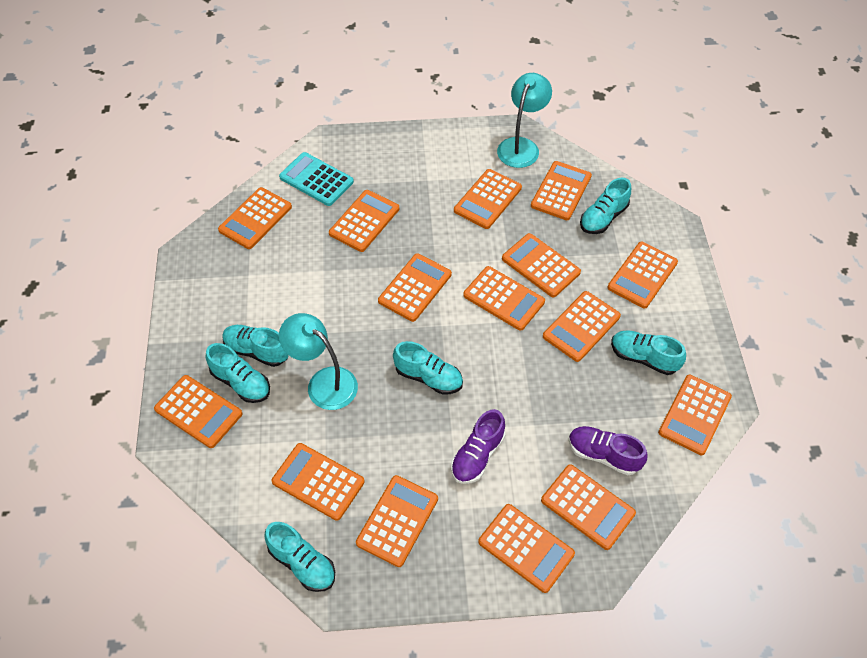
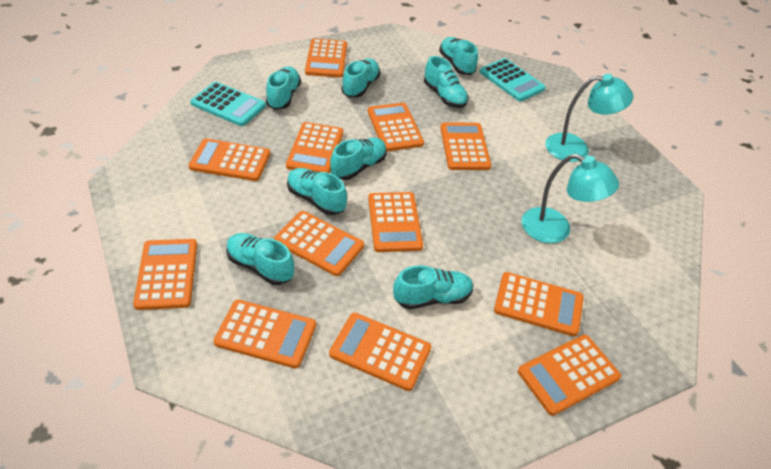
orange calculator: 15 -> 12
purple shoe: 2 -> 0
turquoise calculator: 1 -> 2
turquoise shoe: 6 -> 8

